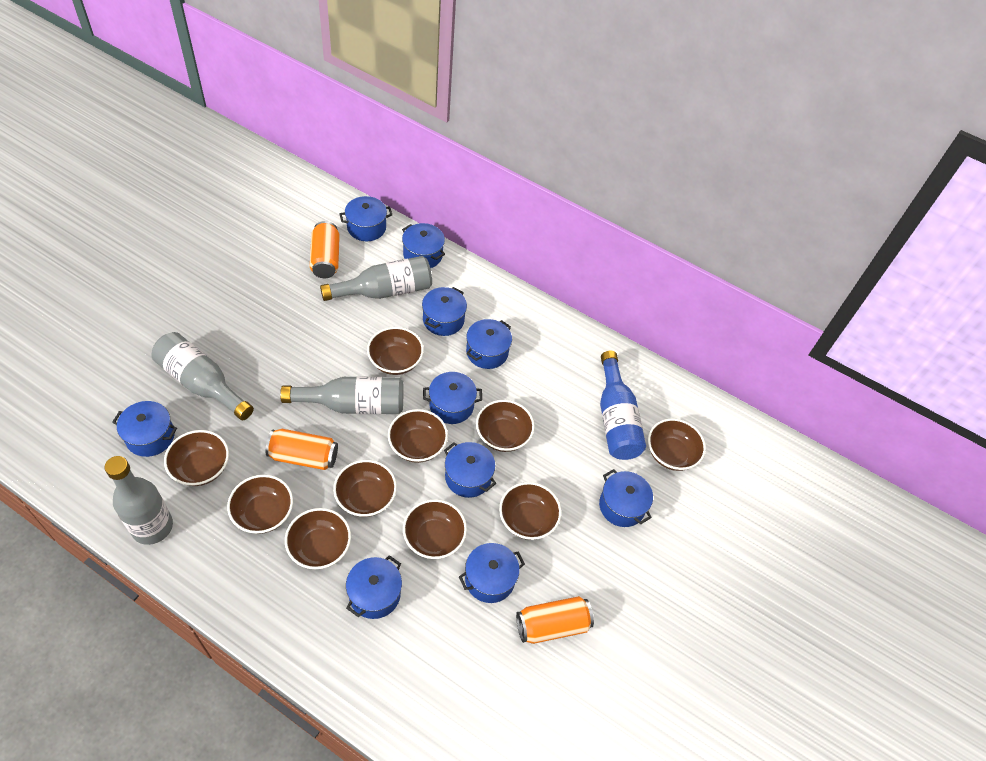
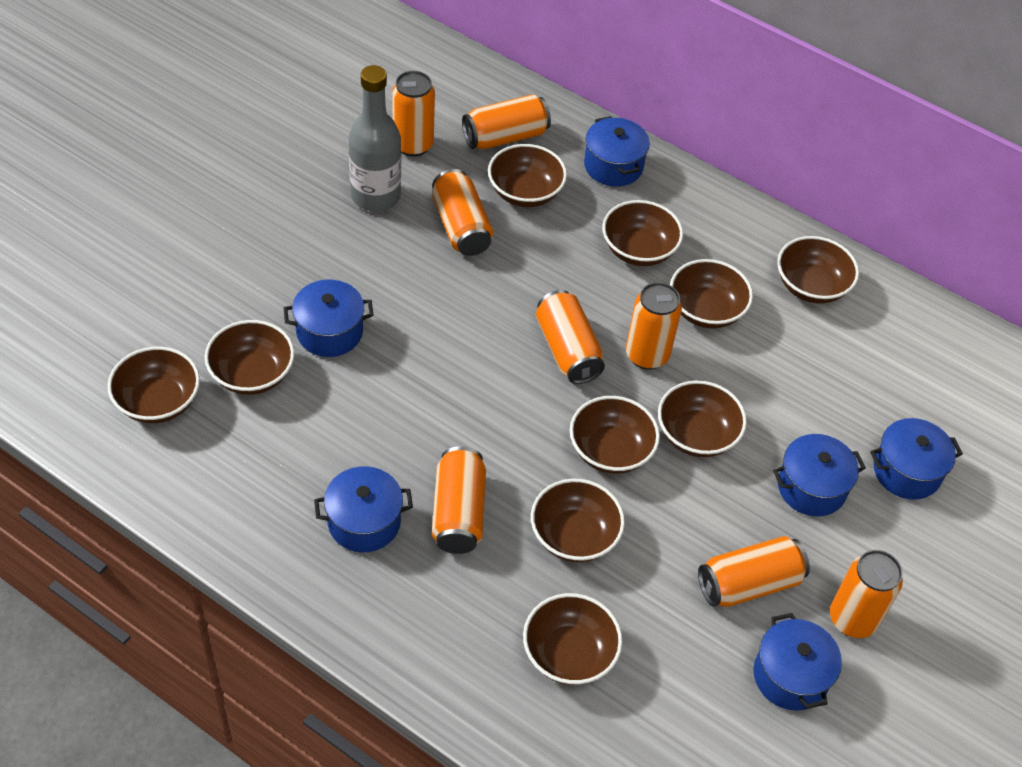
blue bottle: 1 -> 0
blue pot: 10 -> 6
grey bottle: 4 -> 1
orange can: 3 -> 8

